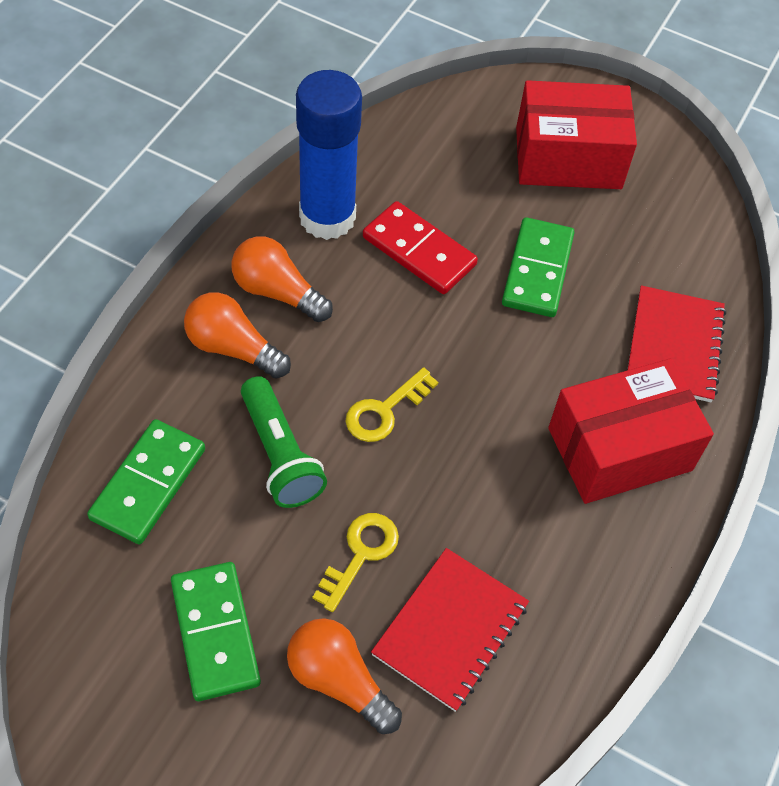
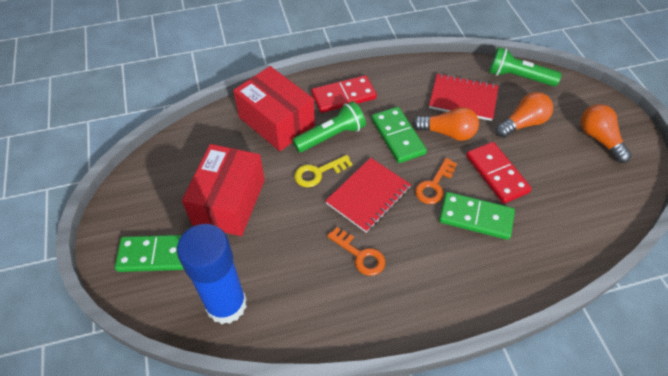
green flashlight: 1 -> 2
orange key: 0 -> 2
red domino: 1 -> 2
yellow key: 2 -> 1

